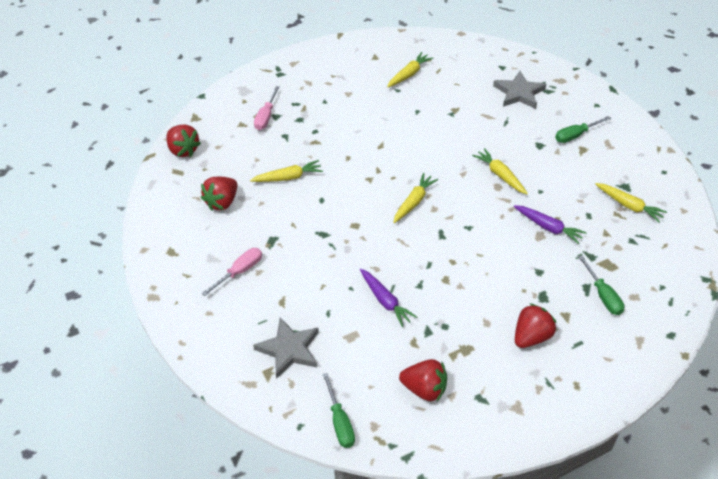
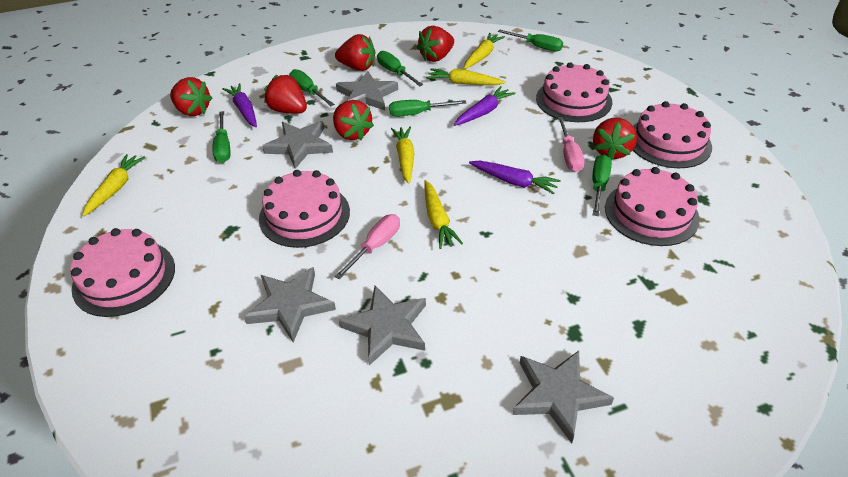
green screwdriver: 3 -> 6
grey star: 2 -> 5
pink cake: 0 -> 5
purple carrot: 2 -> 3
red strawberry: 4 -> 6

